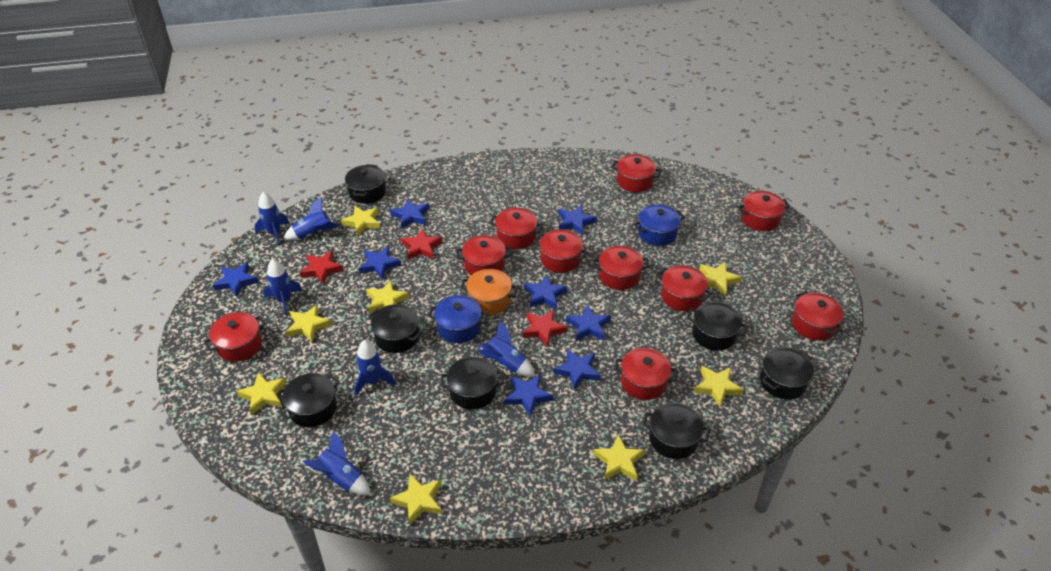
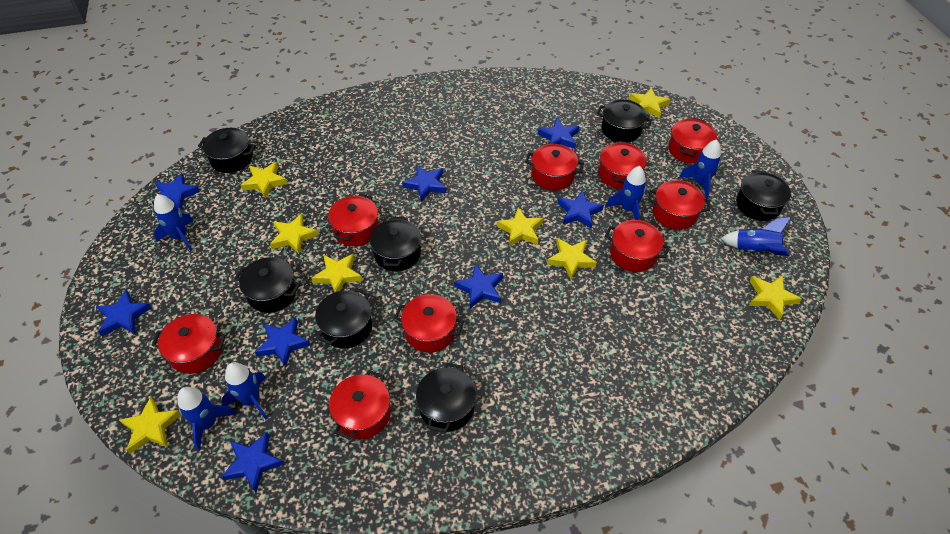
blue pot: 2 -> 0
orange pot: 1 -> 0
red pot: 10 -> 9
red star: 3 -> 0

